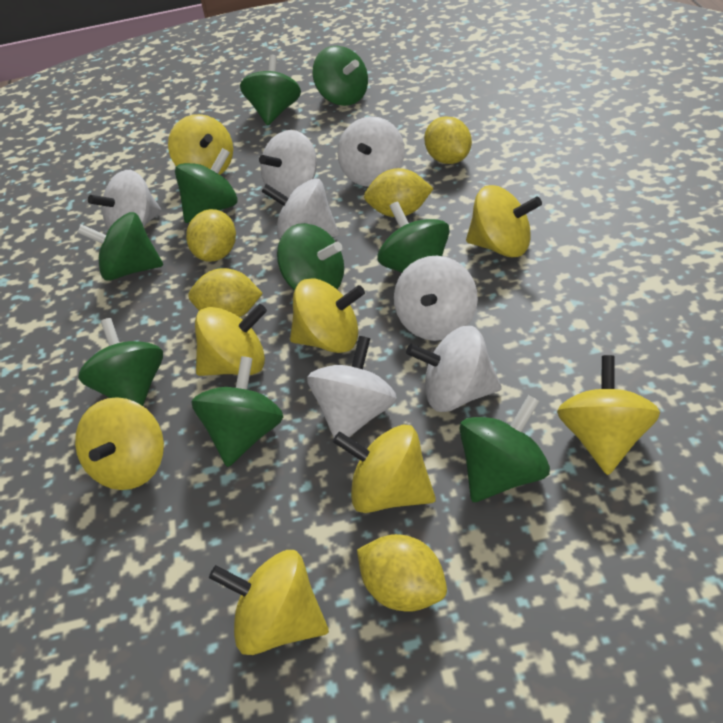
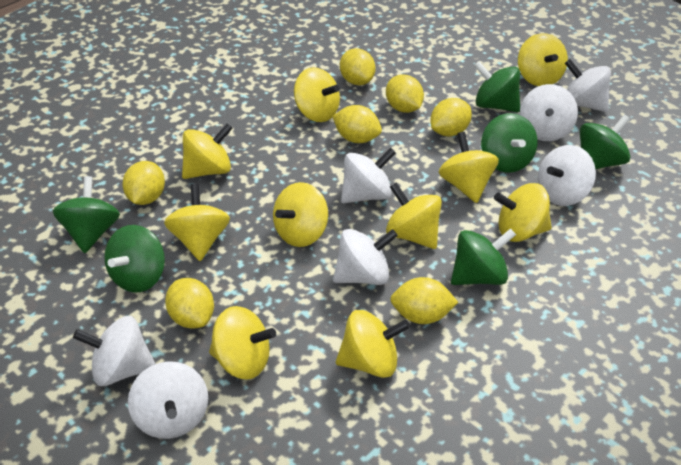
green spinning top: 9 -> 6
yellow lemon: 5 -> 7
yellow spinning top: 8 -> 10

